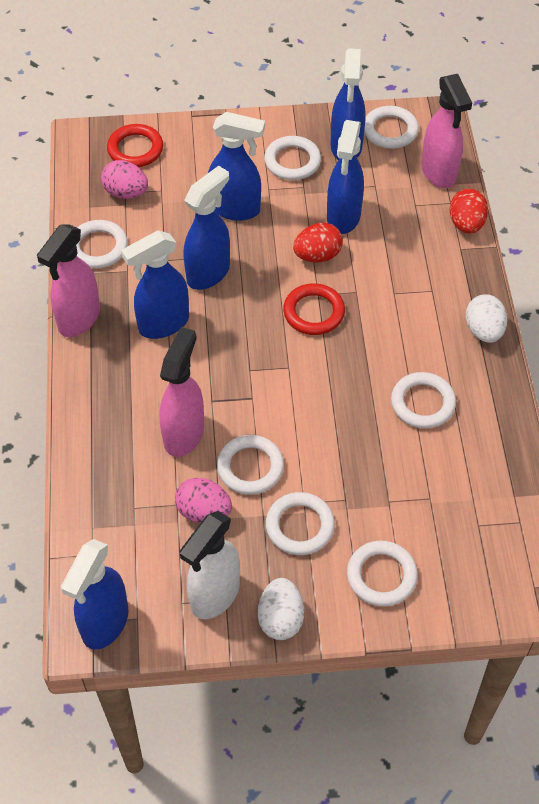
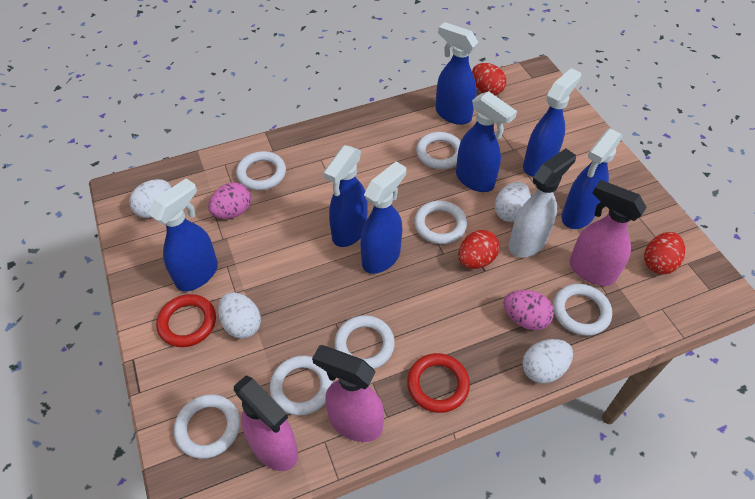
blue spray bottle: 6 -> 7
red egg: 2 -> 3
white egg: 2 -> 4

